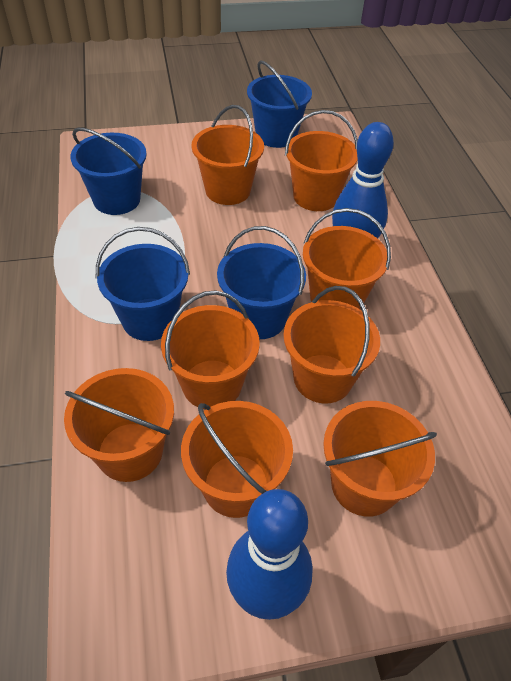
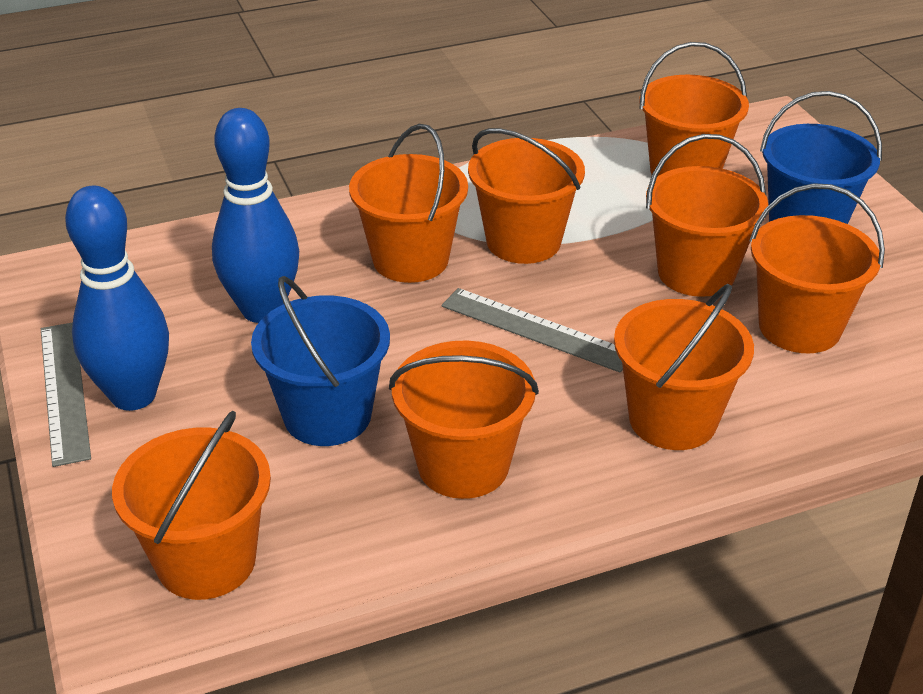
blue bucket: 4 -> 2
grey ruler: 0 -> 2

